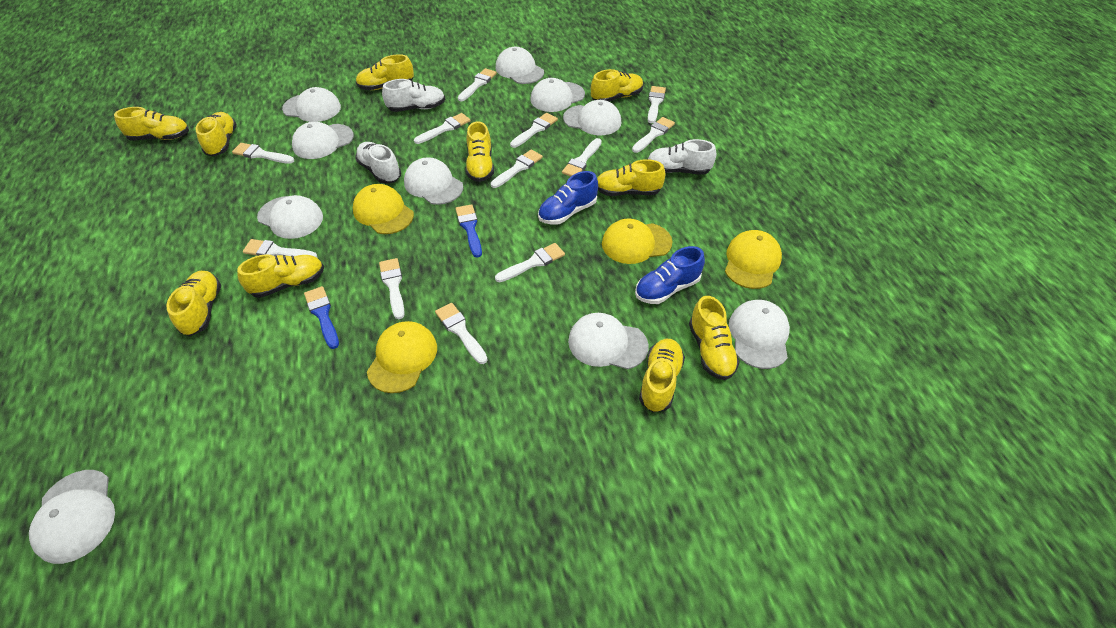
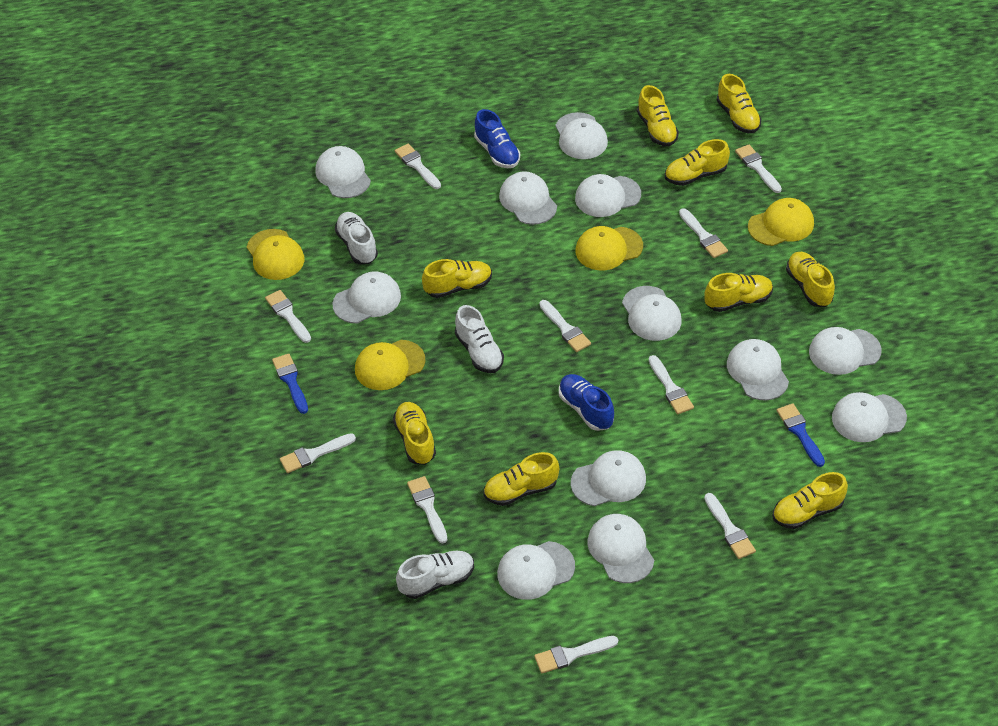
white brush: 12 -> 10
white cap: 10 -> 12
yellow shoe: 10 -> 9

